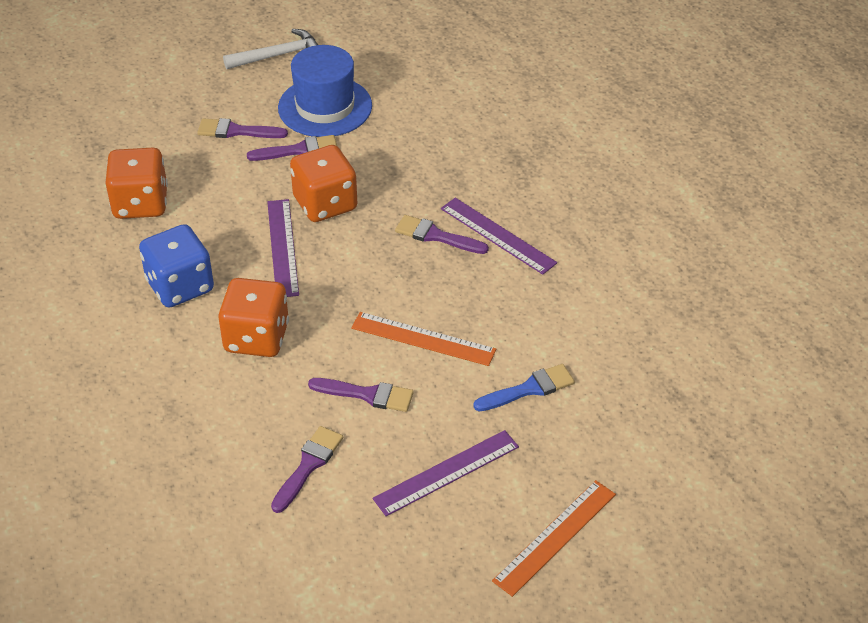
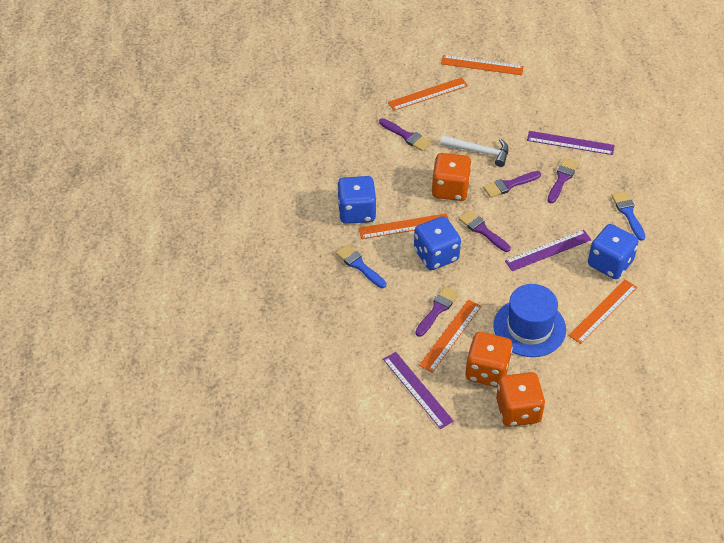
blue brush: 1 -> 2
blue dice: 1 -> 3
orange ruler: 2 -> 5

